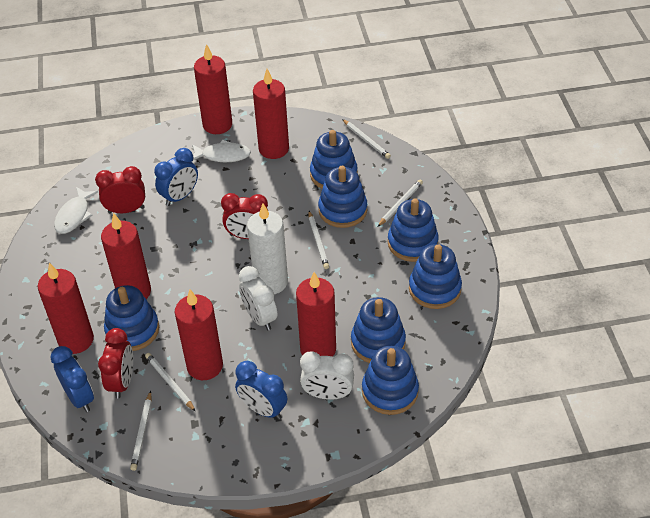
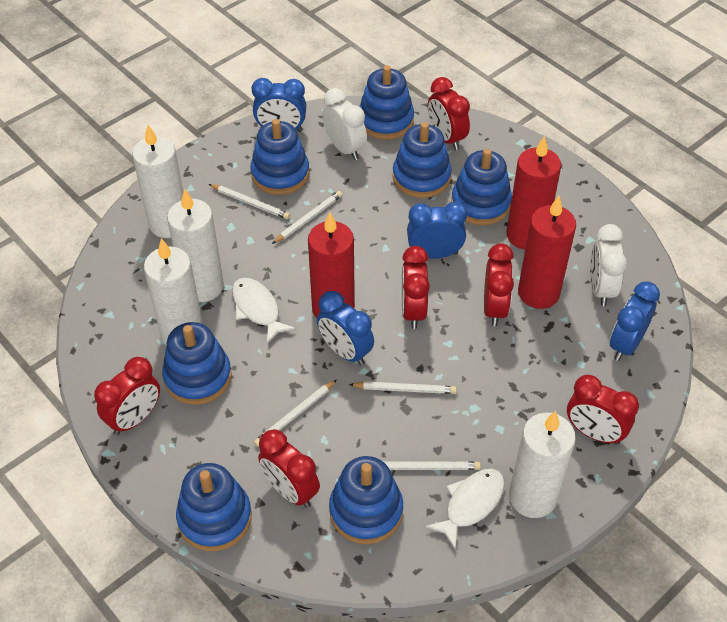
blue clock: 3 -> 4
red candle: 6 -> 3
red clock: 3 -> 6
white candle: 1 -> 4

